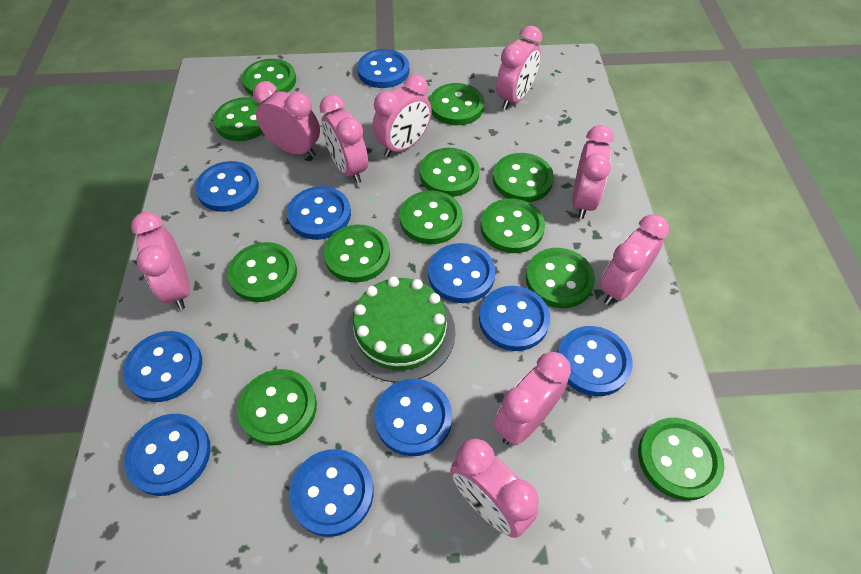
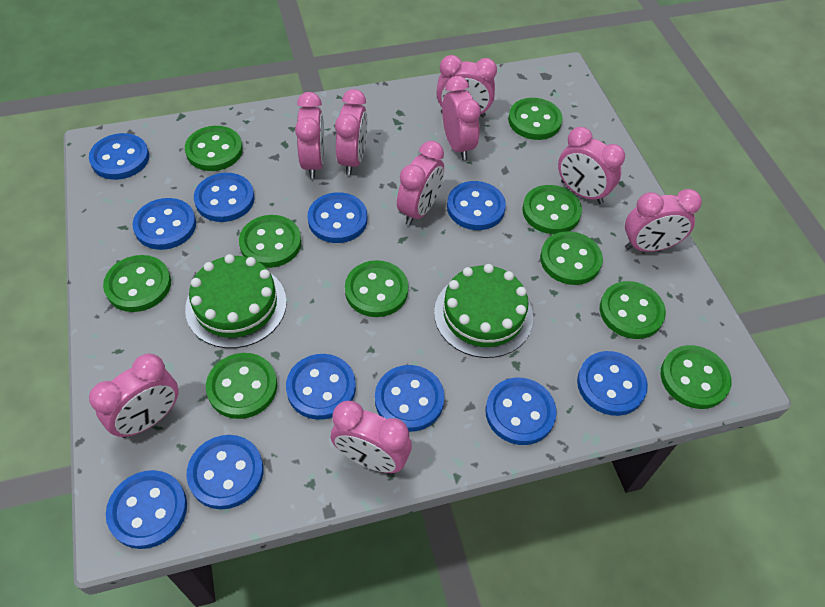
blue button: 10 -> 11
green button: 12 -> 10
green cake: 1 -> 2

